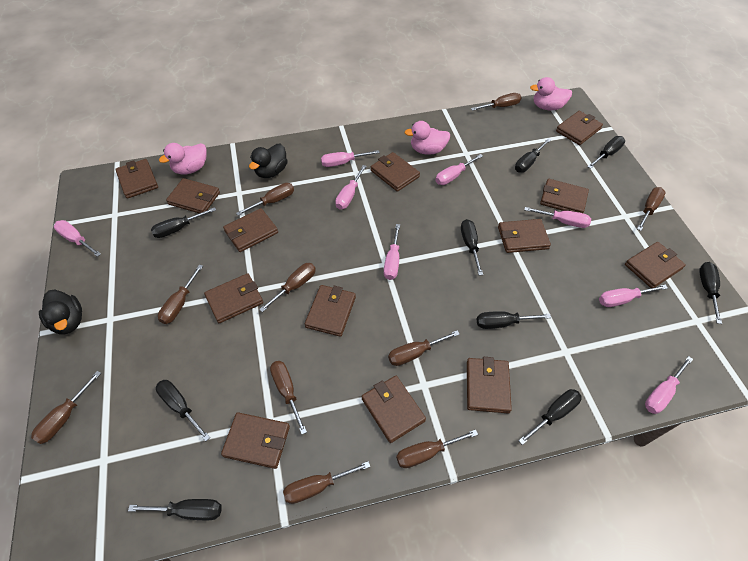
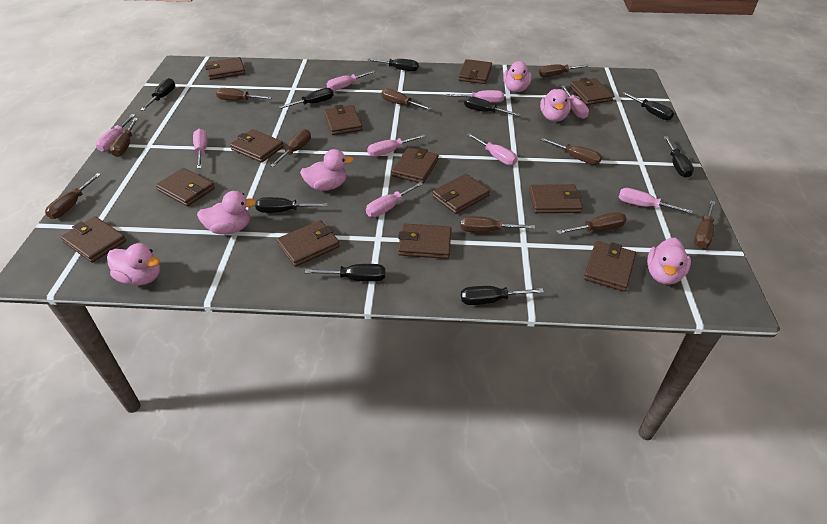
black duck: 2 -> 0
pink duck: 3 -> 6
pink screwdriver: 8 -> 9

